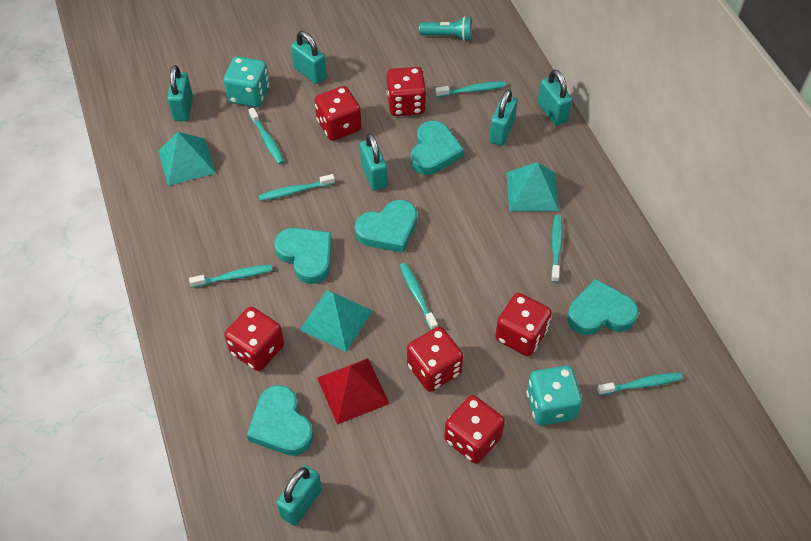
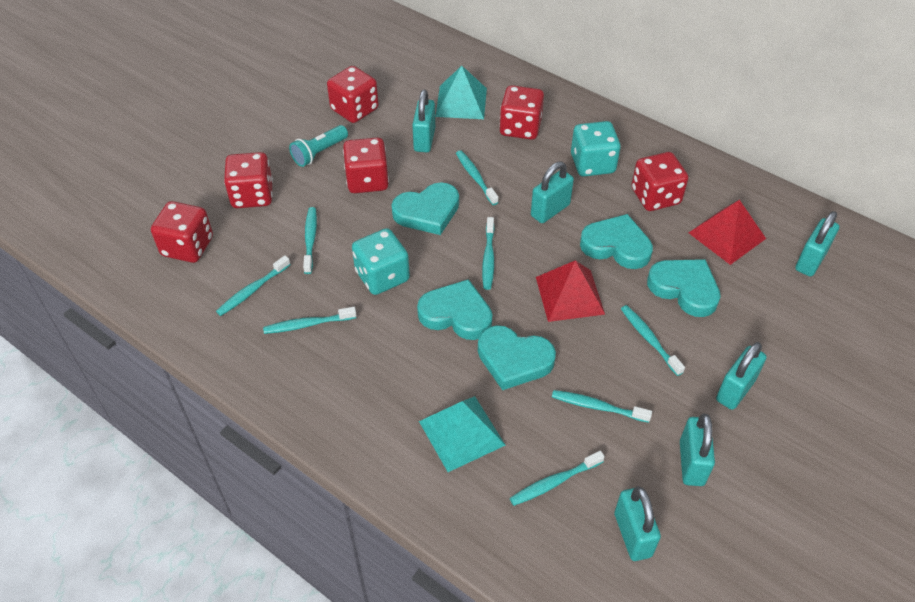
red pyramid: 1 -> 2
turquoise pyramid: 3 -> 2
turquoise toothbrush: 7 -> 8

